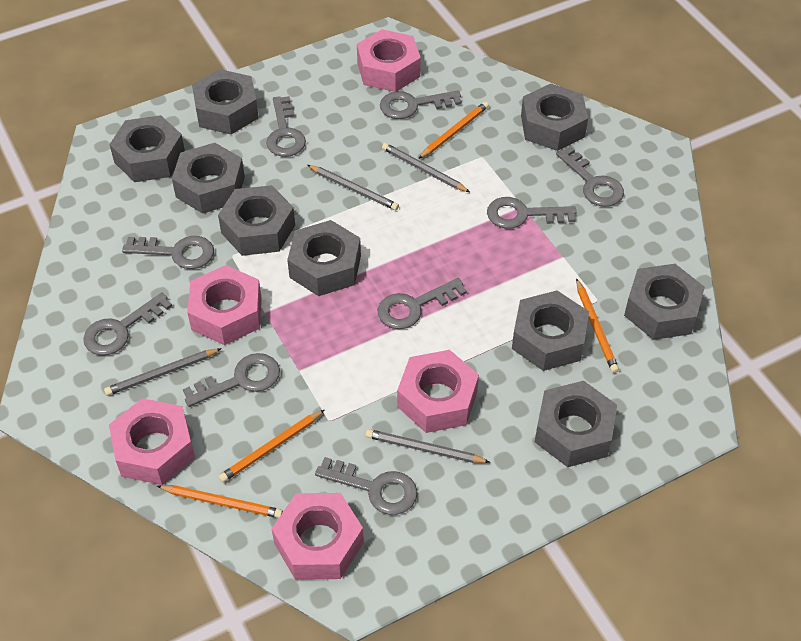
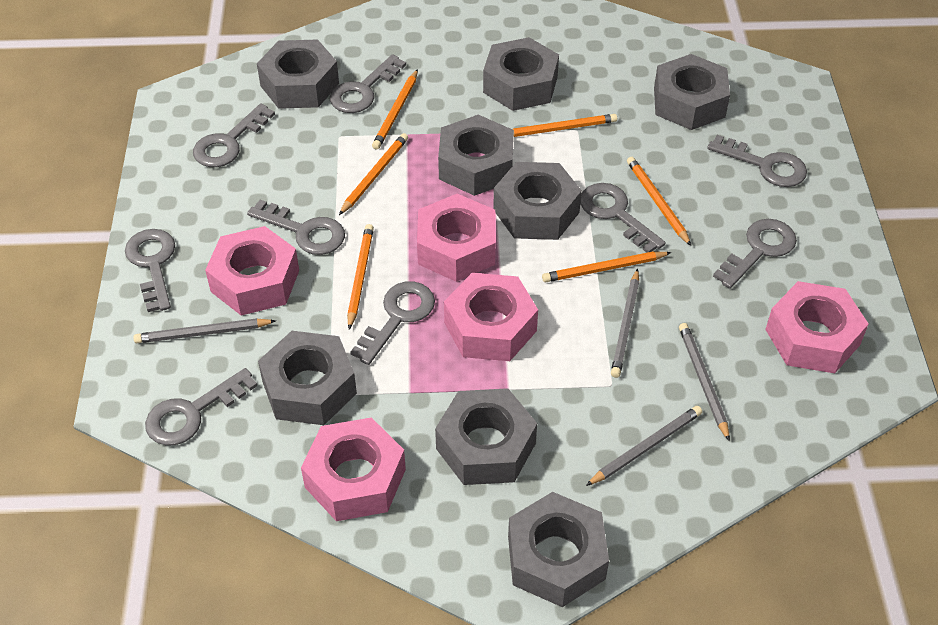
grey nut: 9 -> 8
orange pencil: 4 -> 6

